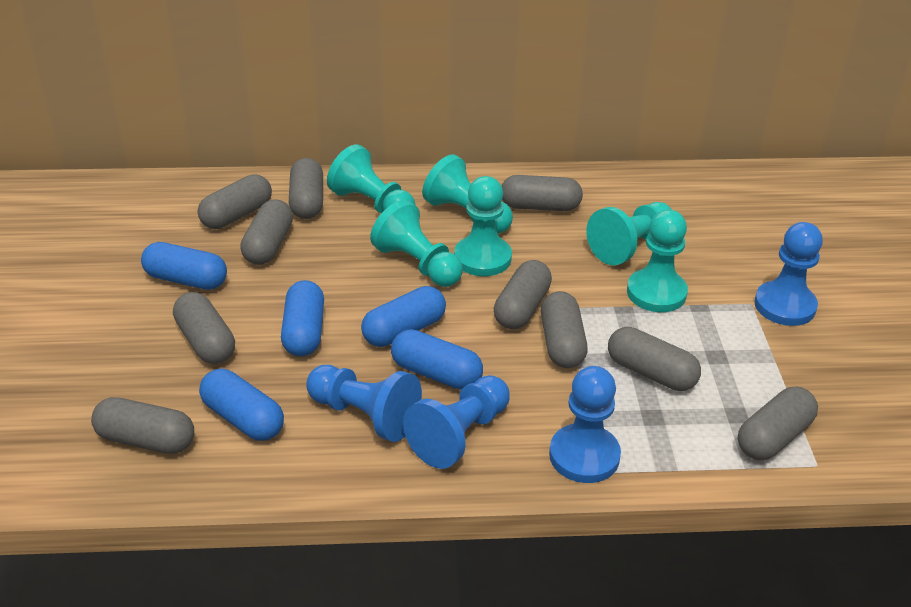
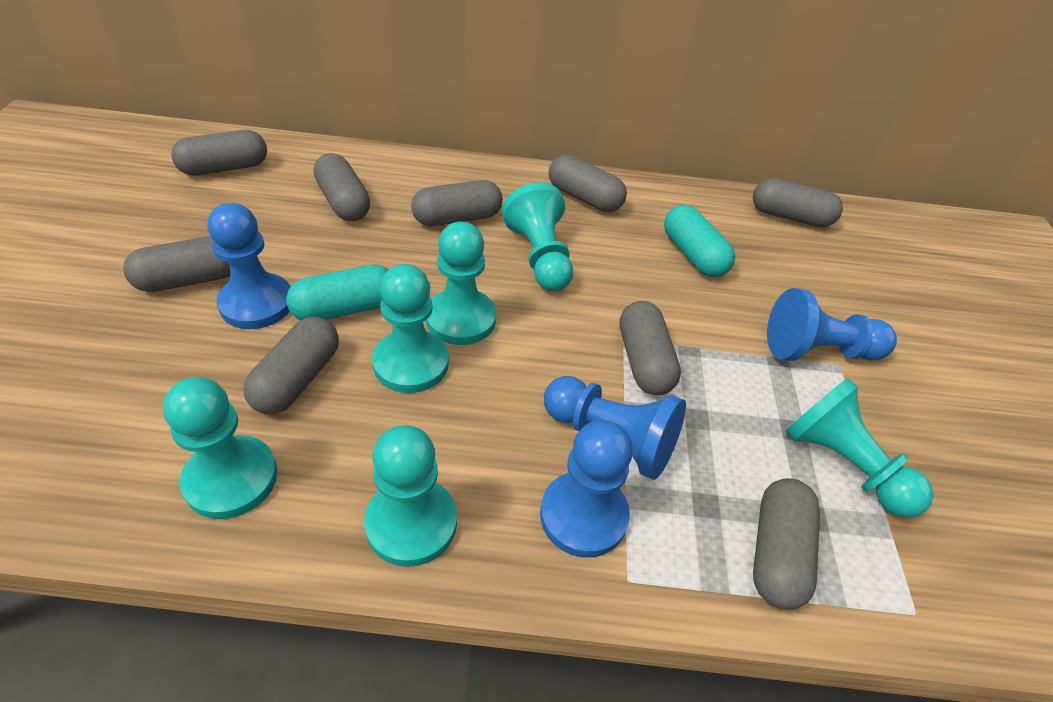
blue capsule: 5 -> 0
grey capsule: 10 -> 9
turquoise capsule: 0 -> 2

